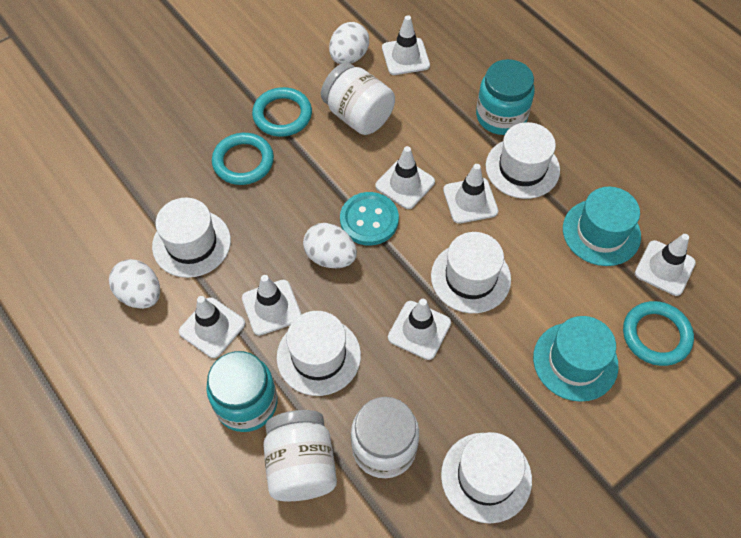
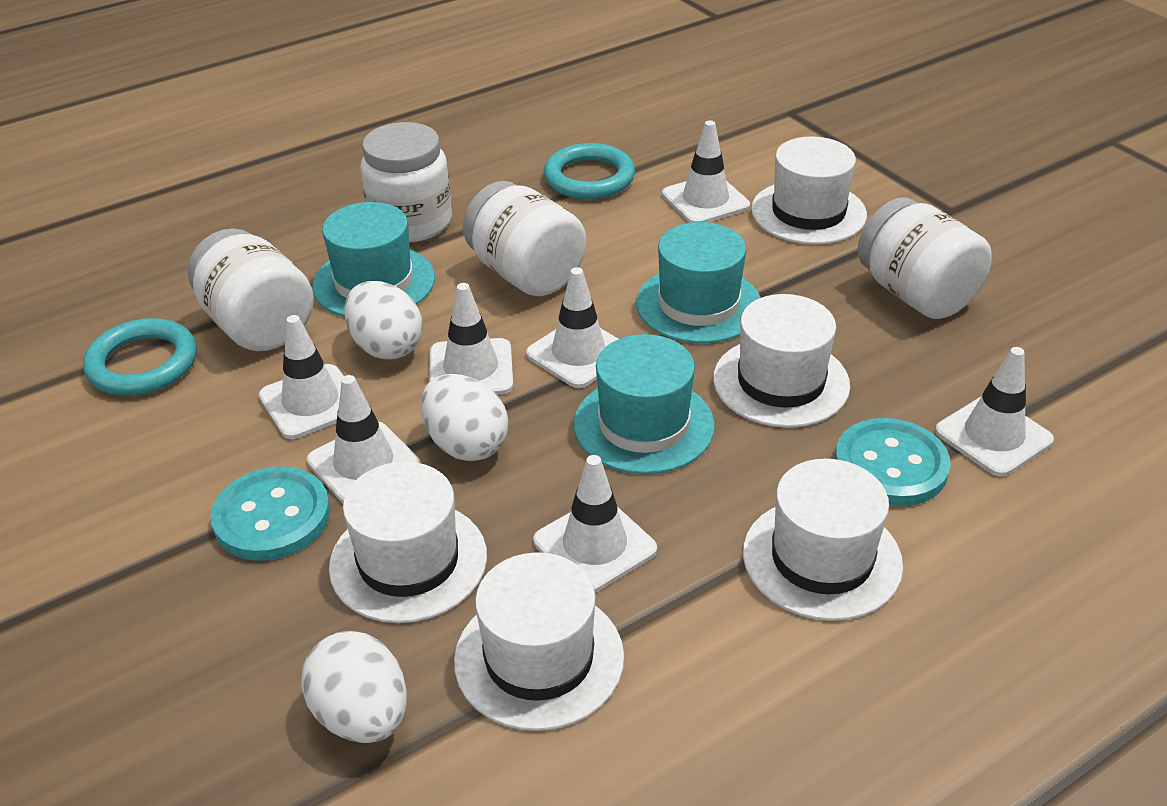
turquoise button: 1 -> 2
turquoise hat: 2 -> 3
turquoise jar: 2 -> 0
turquoise ring: 3 -> 2
white jar: 3 -> 4

